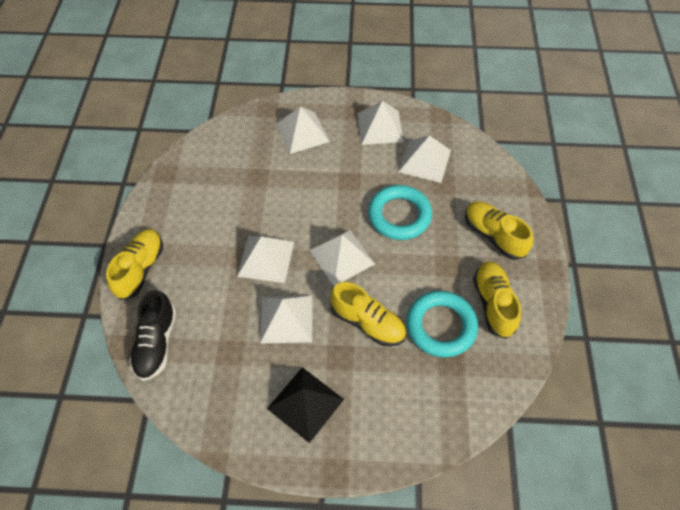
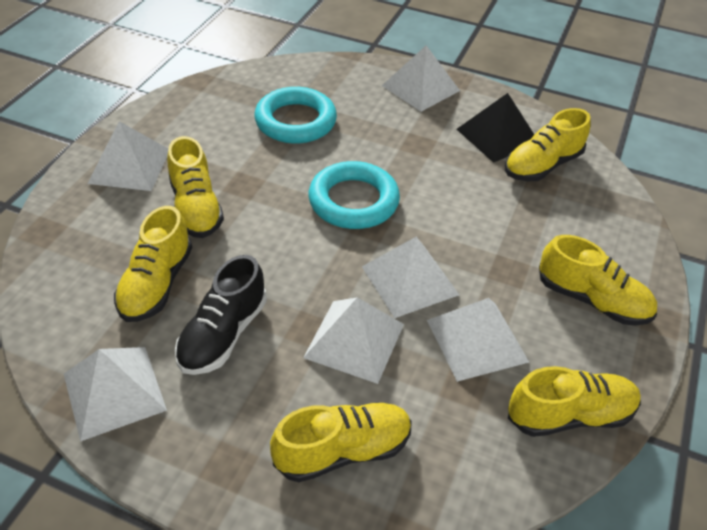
yellow shoe: 4 -> 6

